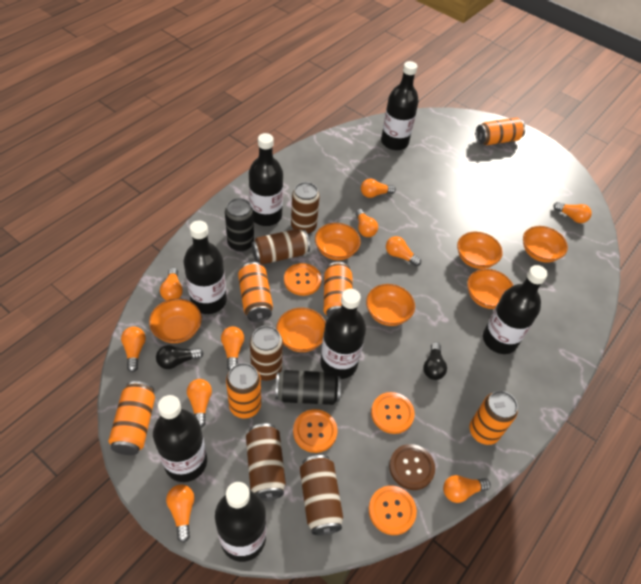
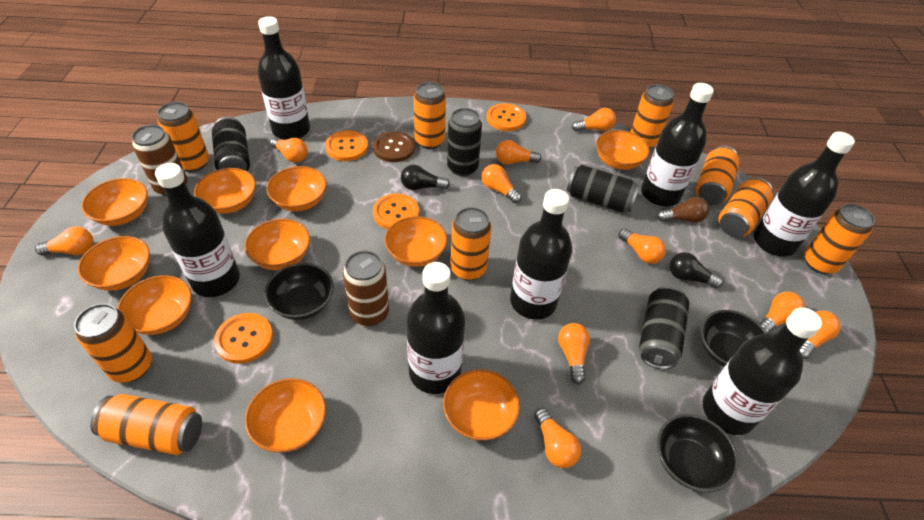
black bowl: 0 -> 3
black can: 2 -> 4
brown can: 5 -> 2
brown light bulb: 0 -> 1
orange bowl: 7 -> 10
orange can: 6 -> 9

